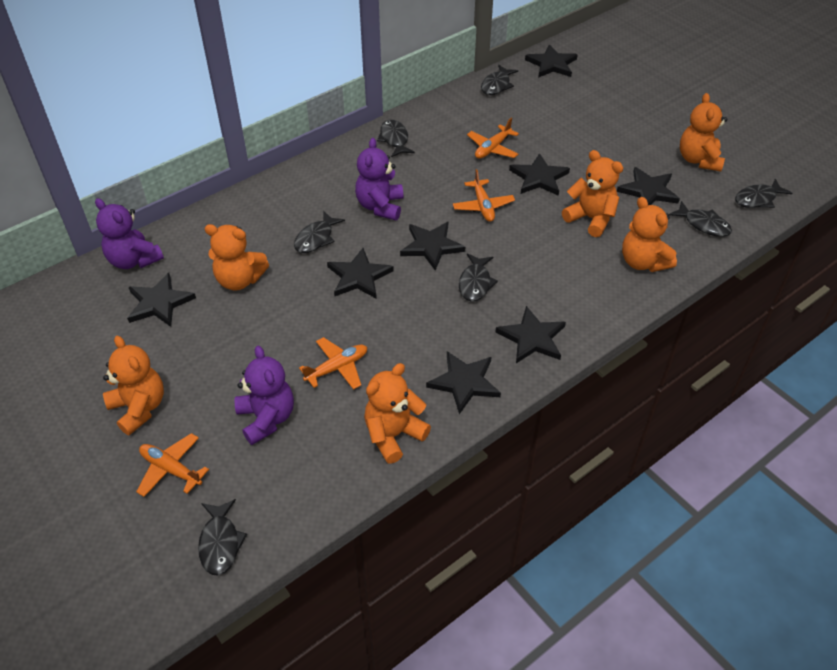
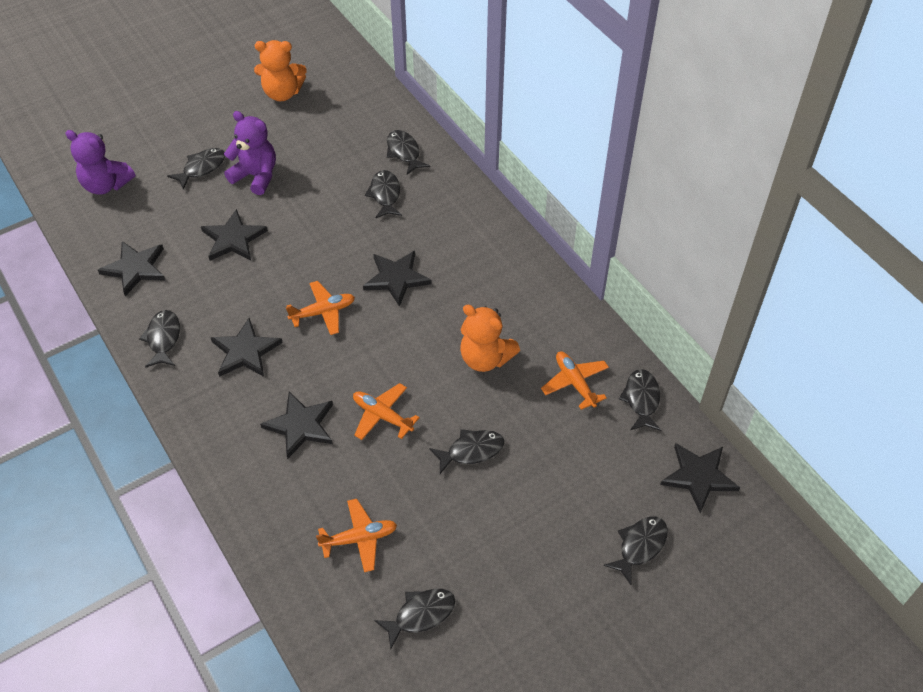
black fish: 7 -> 8
black star: 8 -> 6
orange teddy bear: 6 -> 2
purple teddy bear: 3 -> 2

